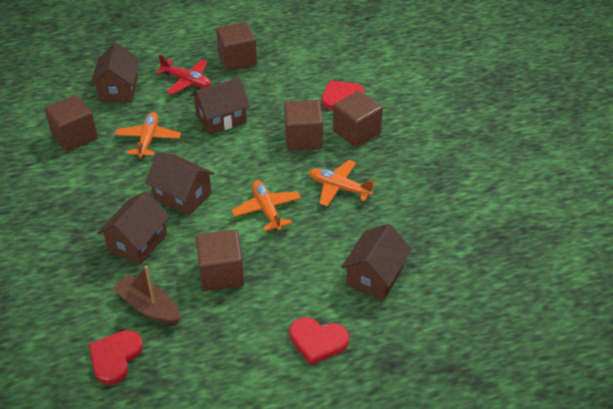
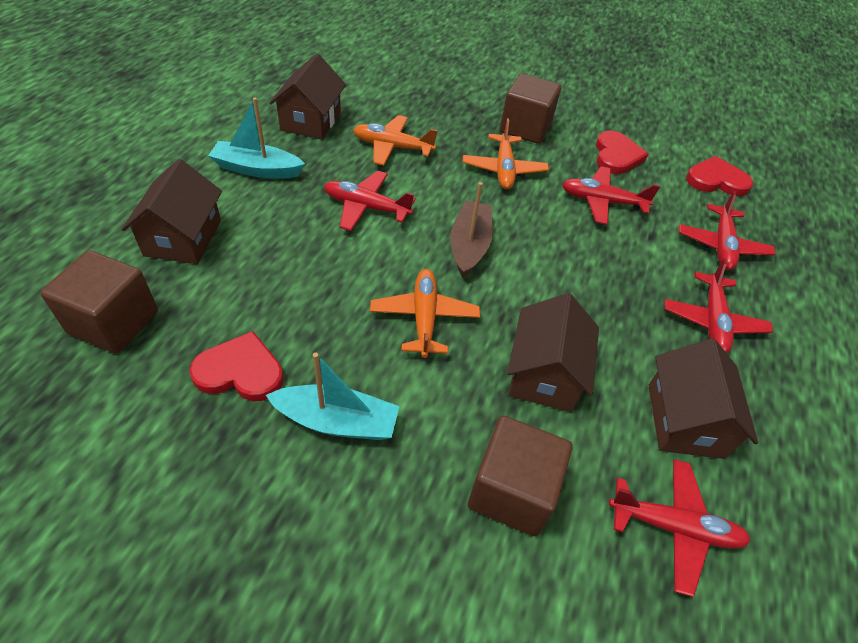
brown cube: 5 -> 3
brown house: 5 -> 4
red plane: 1 -> 5
turquoise boat: 0 -> 2

